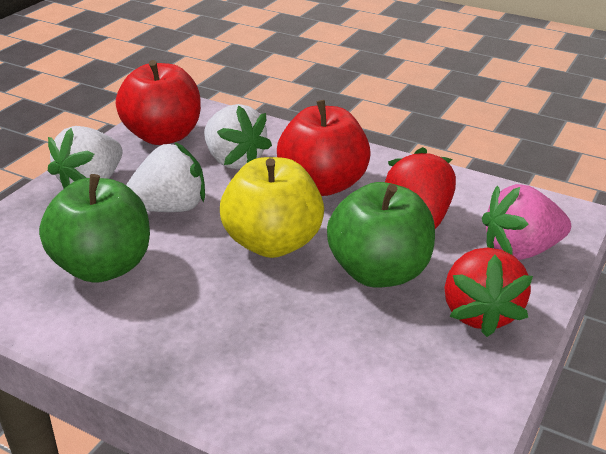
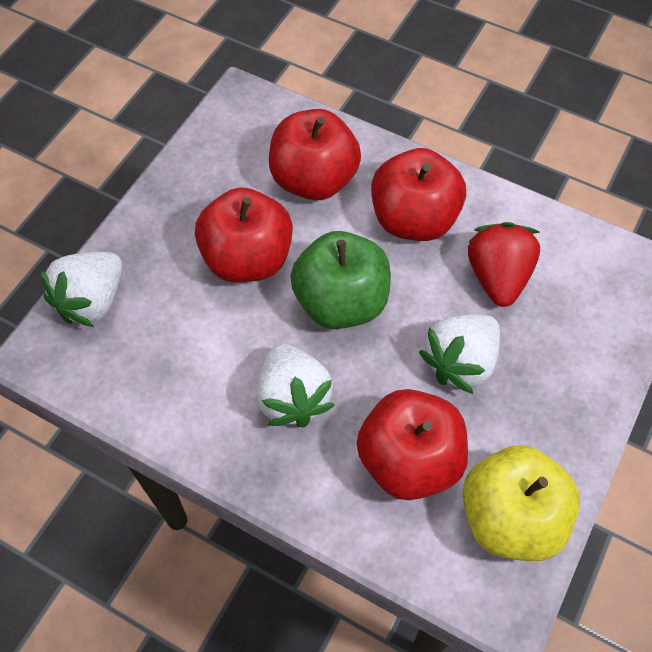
green apple: 2 -> 1
pink strawberry: 1 -> 0
red apple: 2 -> 4
red strawberry: 2 -> 1

